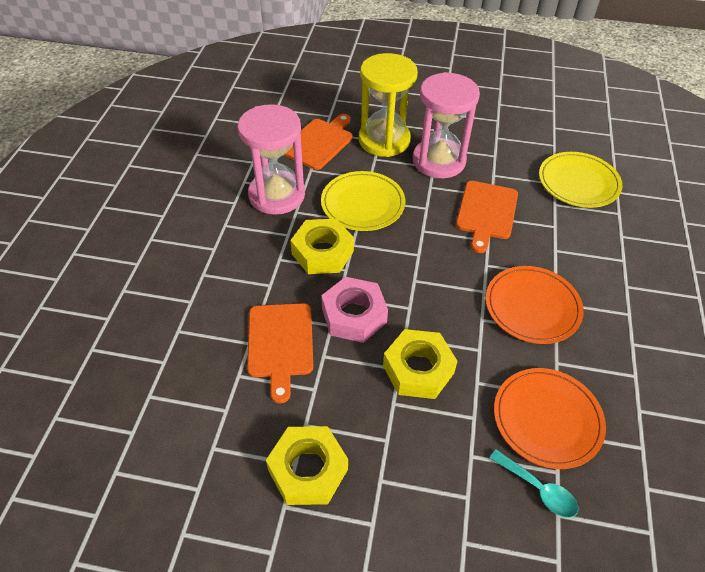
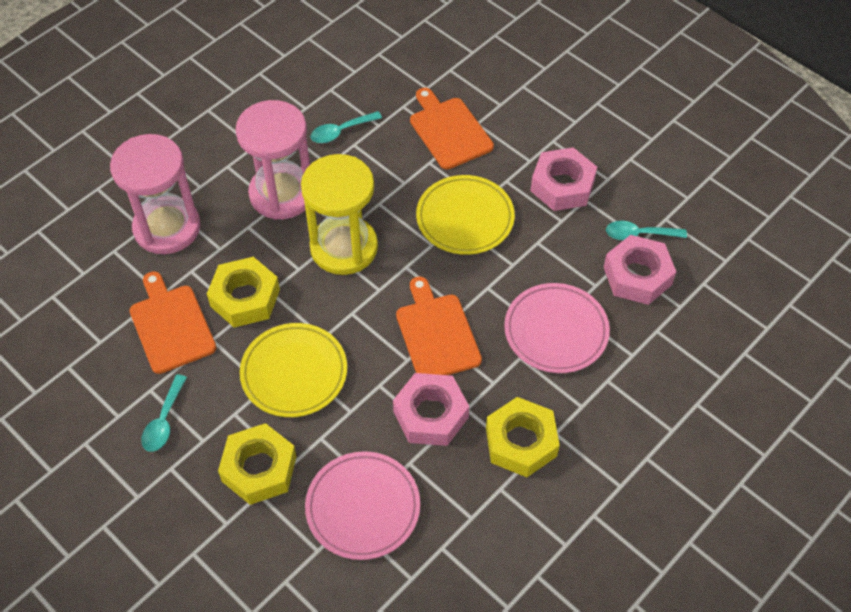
orange plate: 2 -> 0
pink nut: 1 -> 3
pink plate: 0 -> 2
turquoise spoon: 1 -> 3

